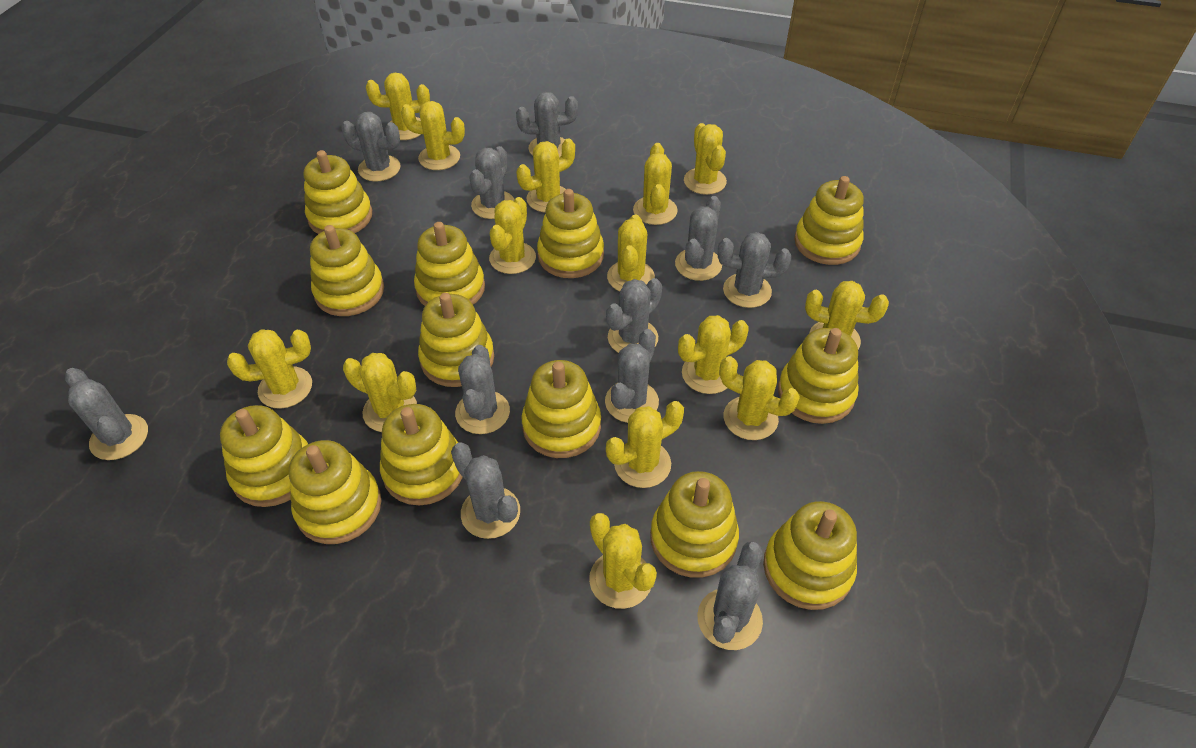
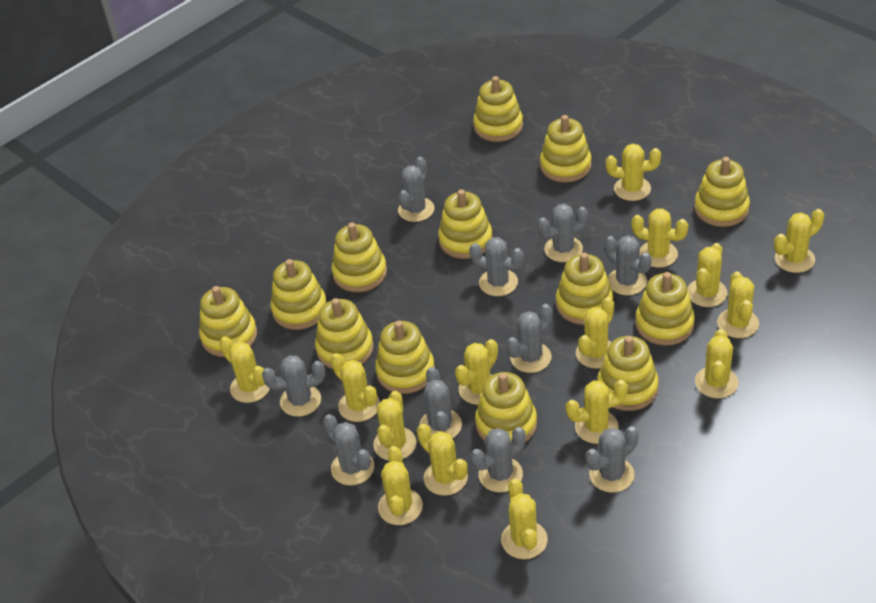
grey cactus: 11 -> 10
yellow cactus: 14 -> 15

